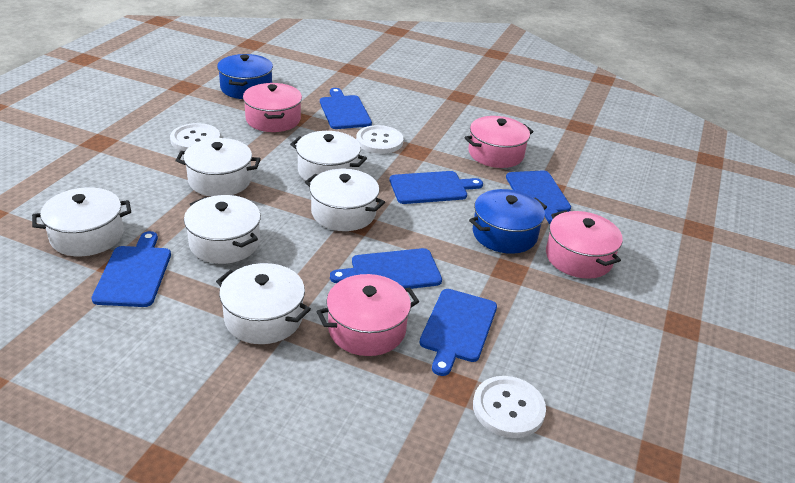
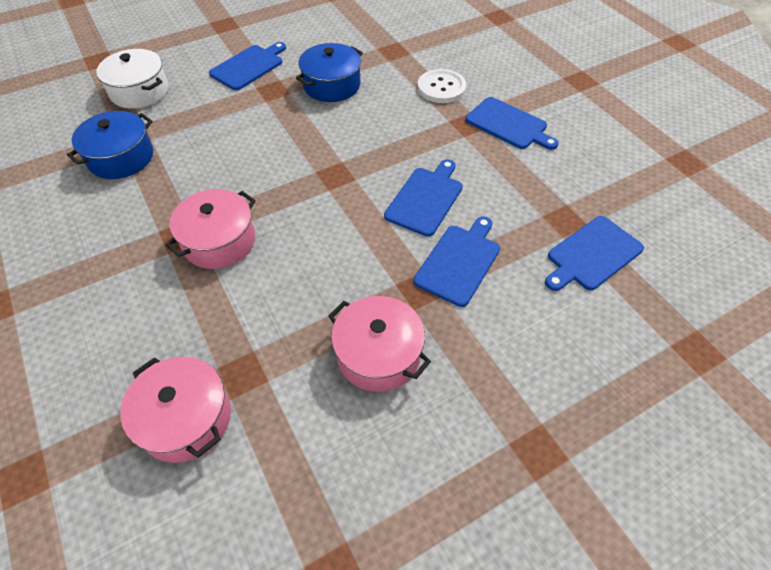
blue cutting board: 6 -> 5
pink pot: 4 -> 3
white button: 3 -> 1
white pot: 6 -> 1

